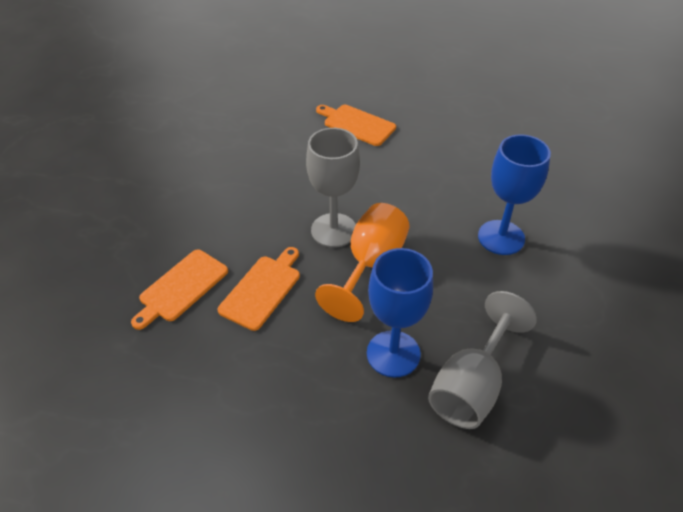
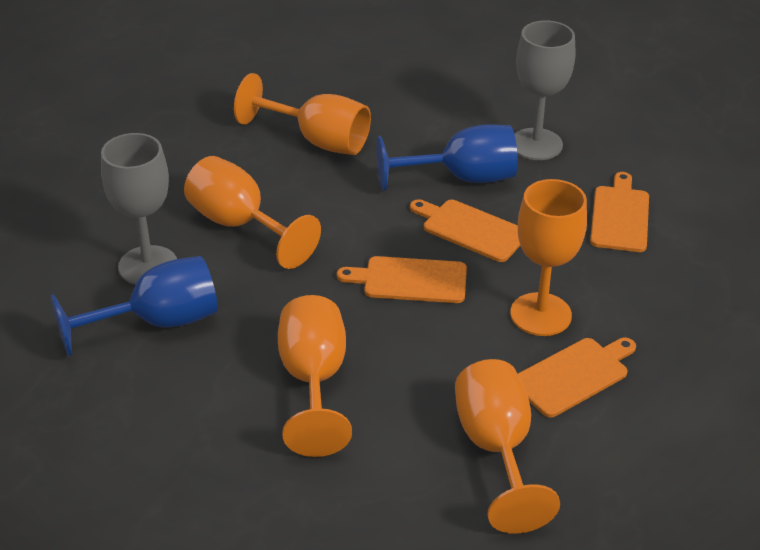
orange cutting board: 3 -> 4
orange goblet: 1 -> 5

